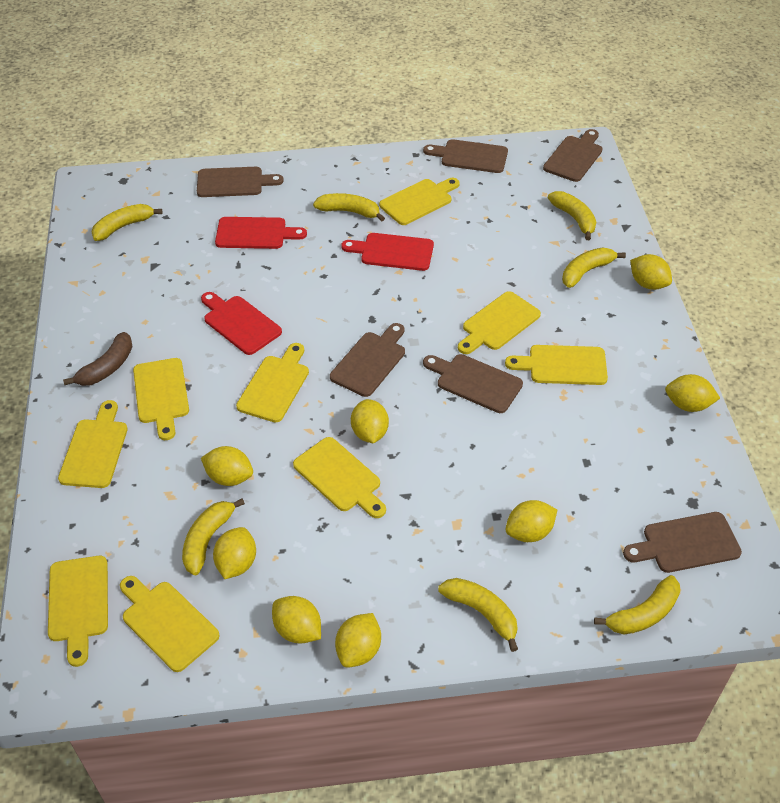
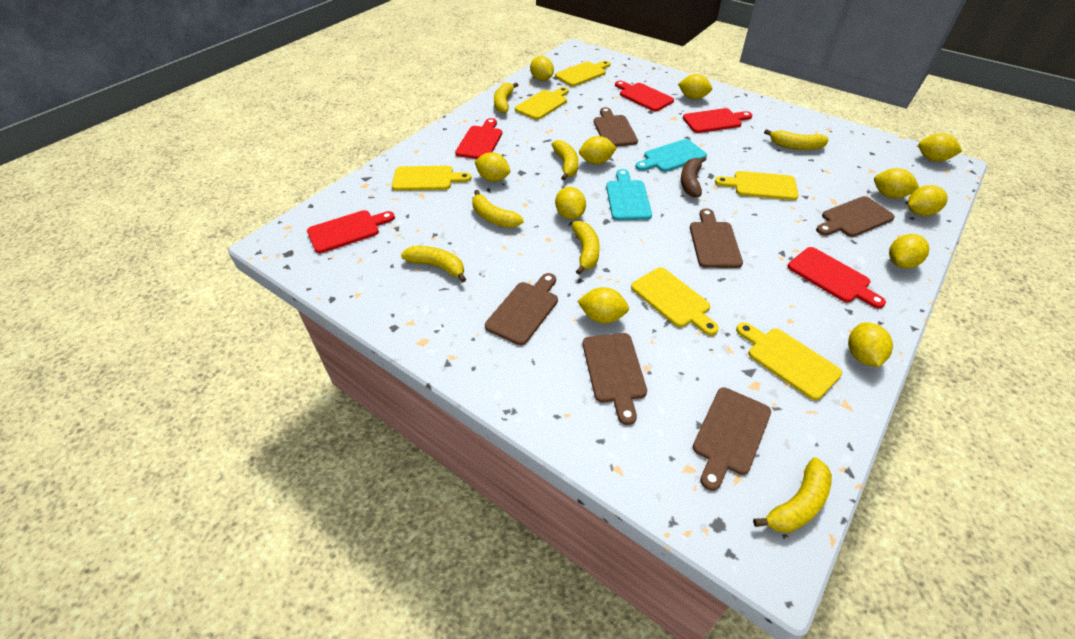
red cutting board: 3 -> 5
turquoise cutting board: 0 -> 2
yellow cutting board: 9 -> 6
yellow lemon: 8 -> 11

